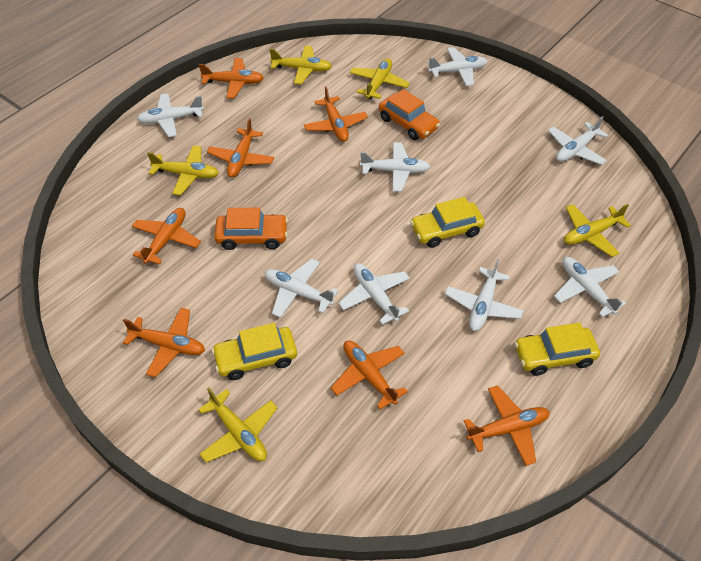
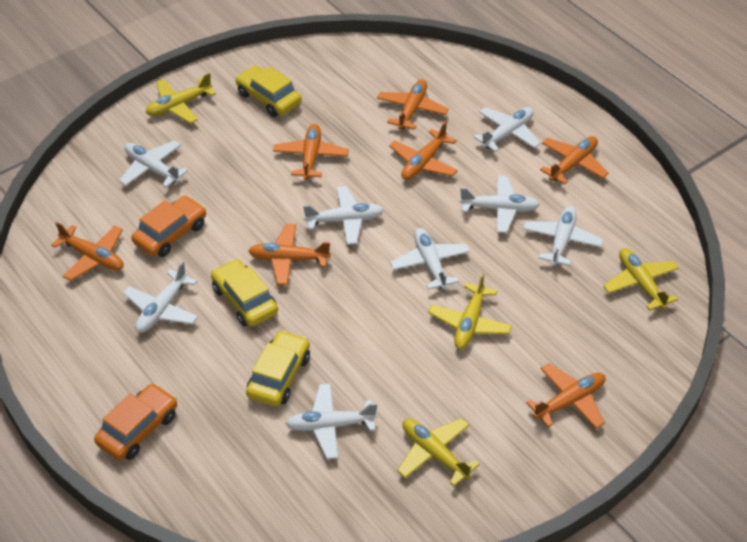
yellow plane: 5 -> 4

